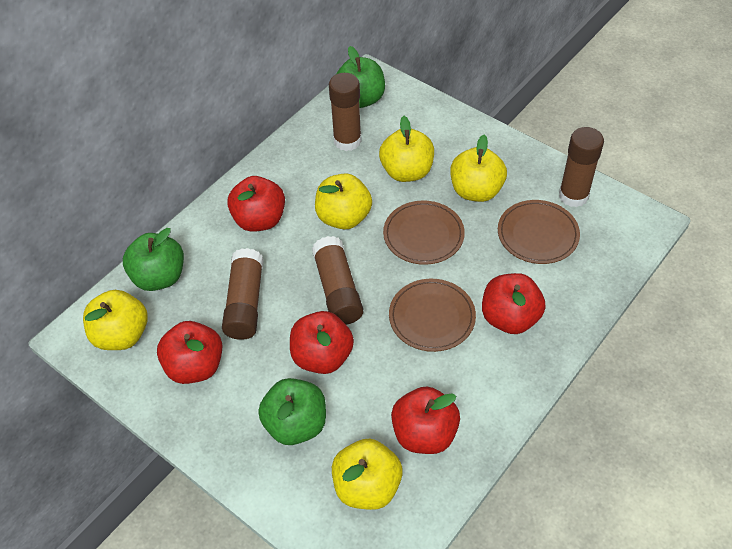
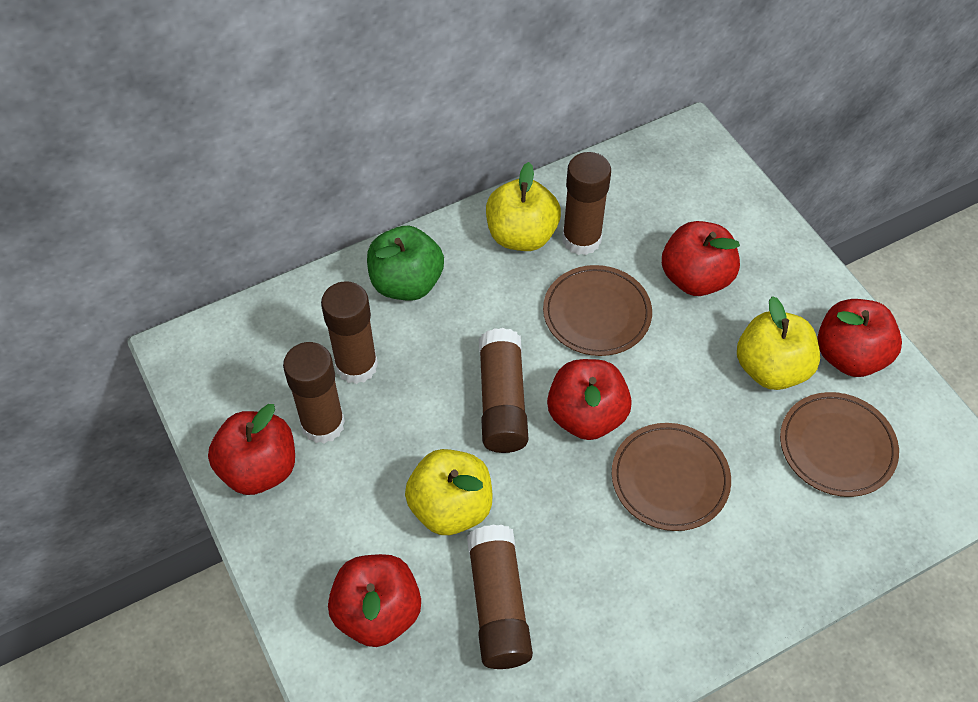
brown glue stick: 4 -> 5
green apple: 3 -> 1
yellow apple: 5 -> 3

